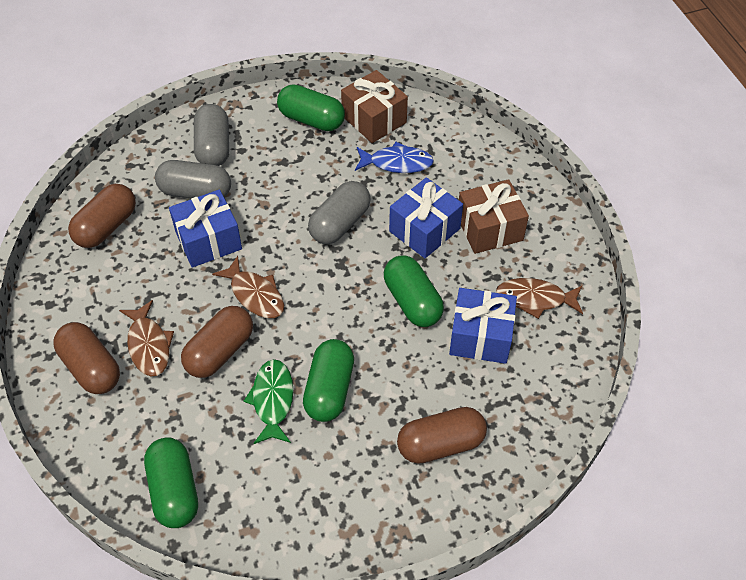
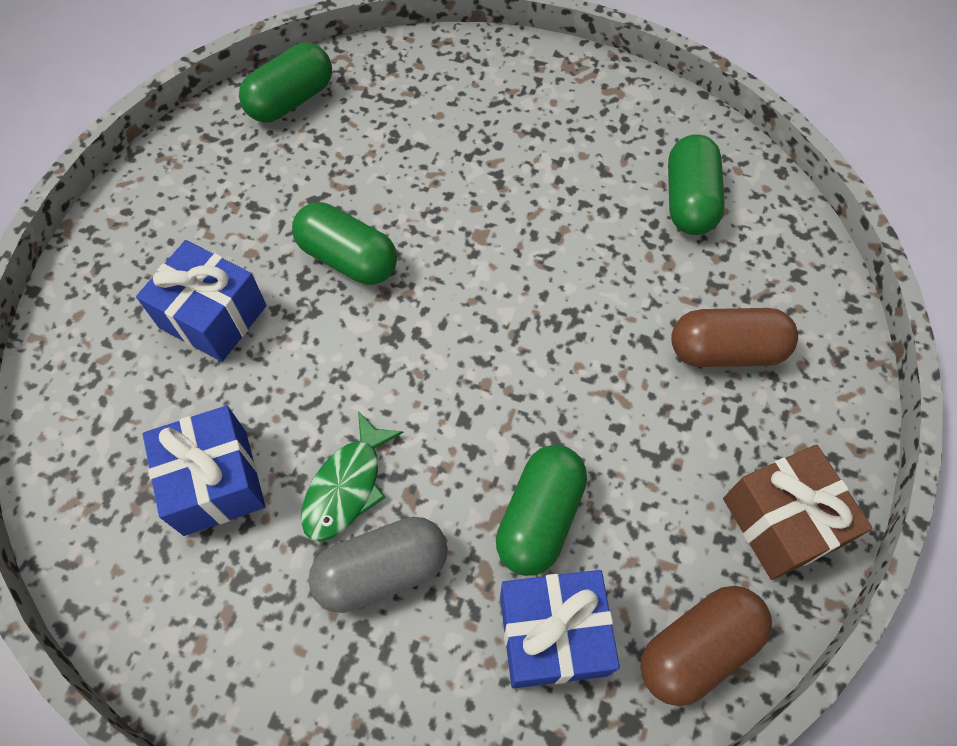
blue fish: 1 -> 0
brown capsule: 4 -> 2
brown fish: 3 -> 0
brown gift: 2 -> 1
grey capsule: 3 -> 1

